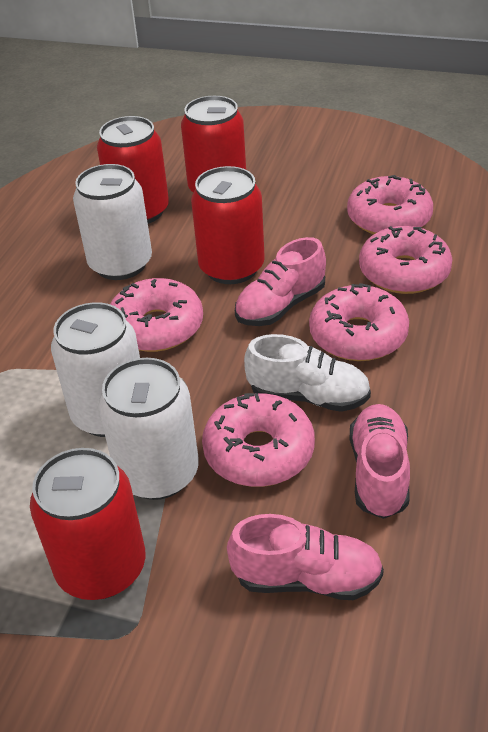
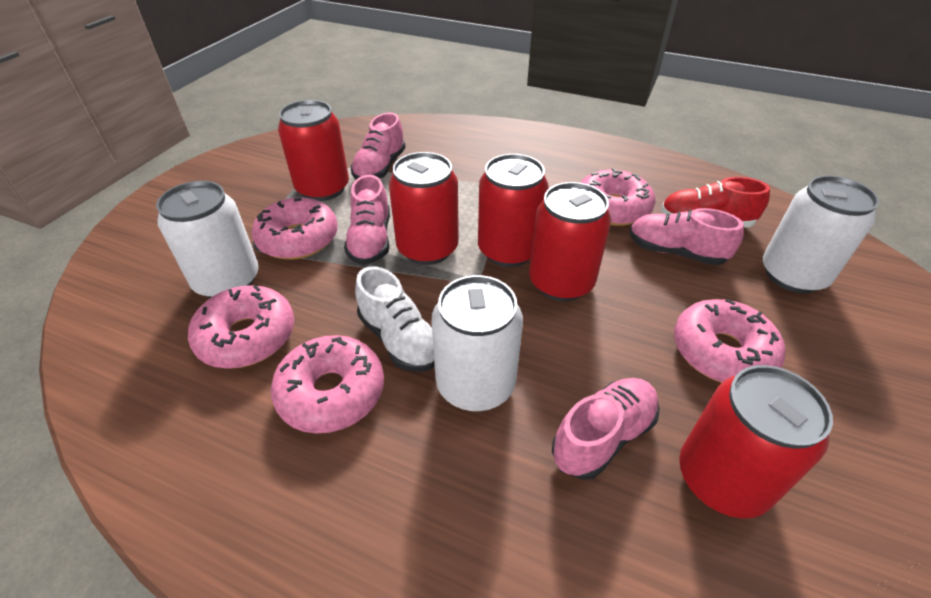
pink shoe: 3 -> 4
red can: 4 -> 5
red shoe: 0 -> 1

